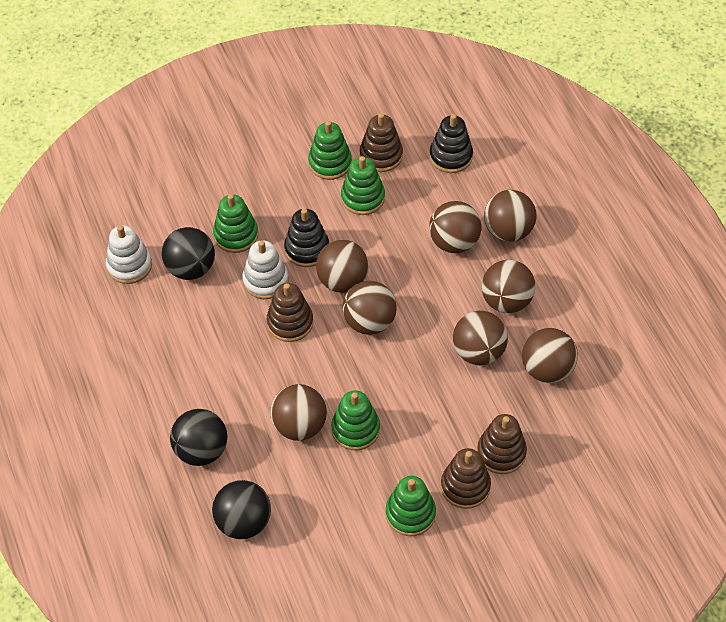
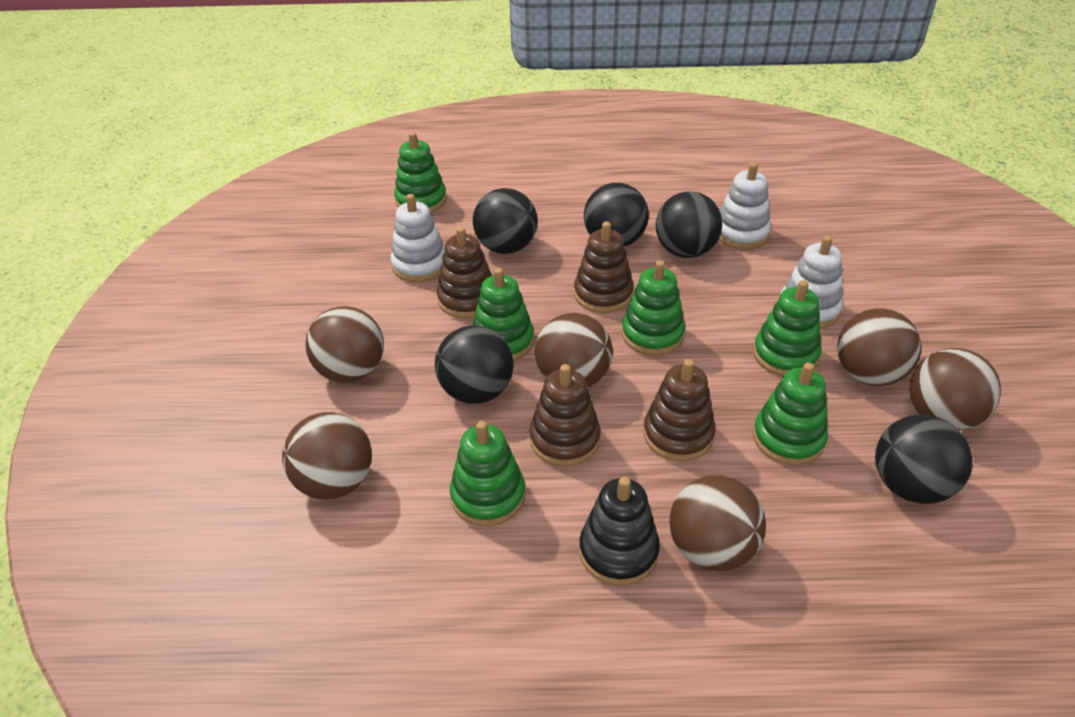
black ball: 3 -> 5
black stacking toy: 2 -> 1
brown ball: 8 -> 6
green stacking toy: 5 -> 6
white stacking toy: 2 -> 3

